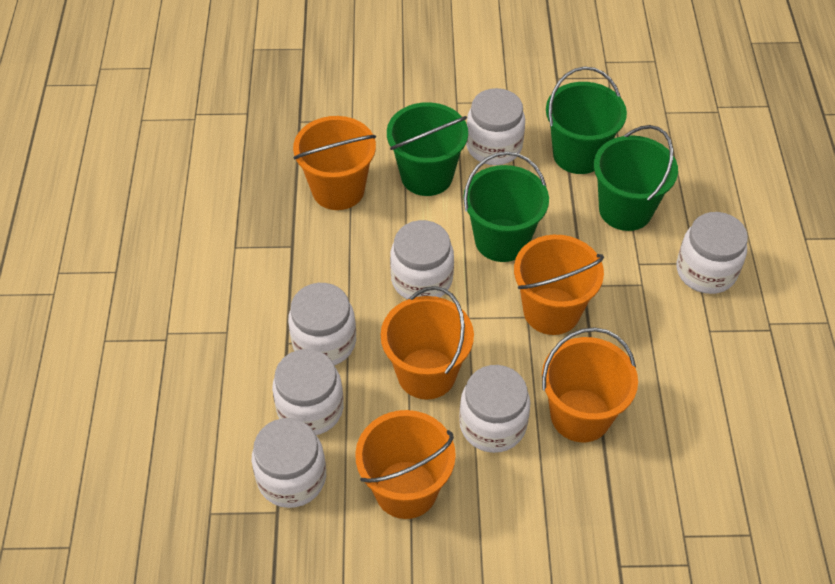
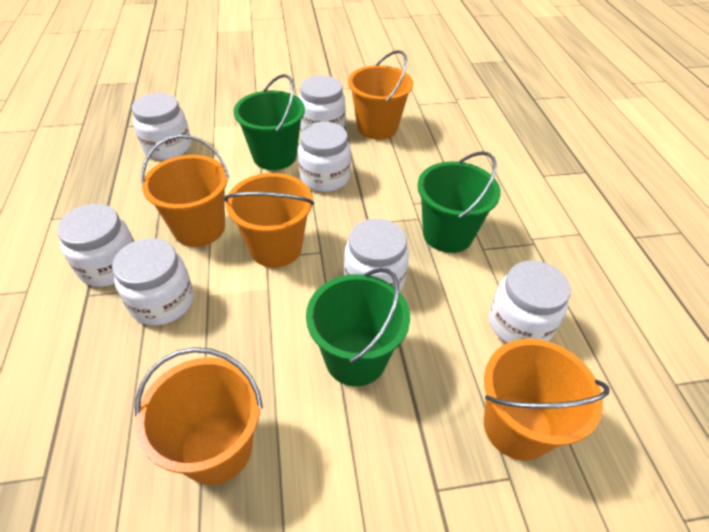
green bucket: 4 -> 3

